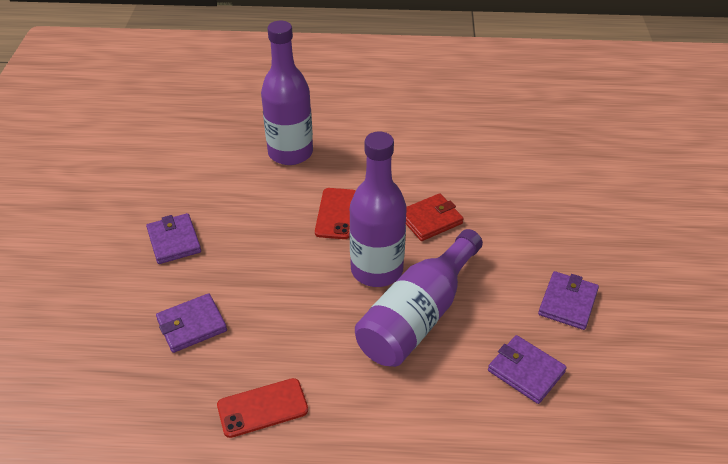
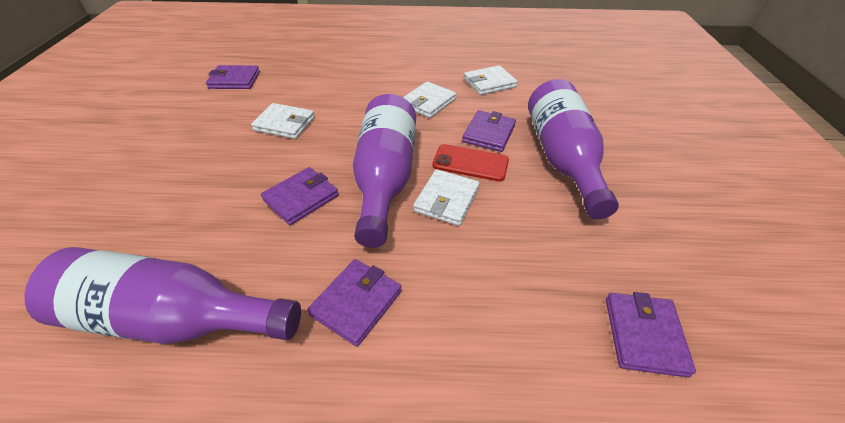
purple wallet: 4 -> 5
red phone: 2 -> 1
red wallet: 1 -> 0
white wallet: 0 -> 4

